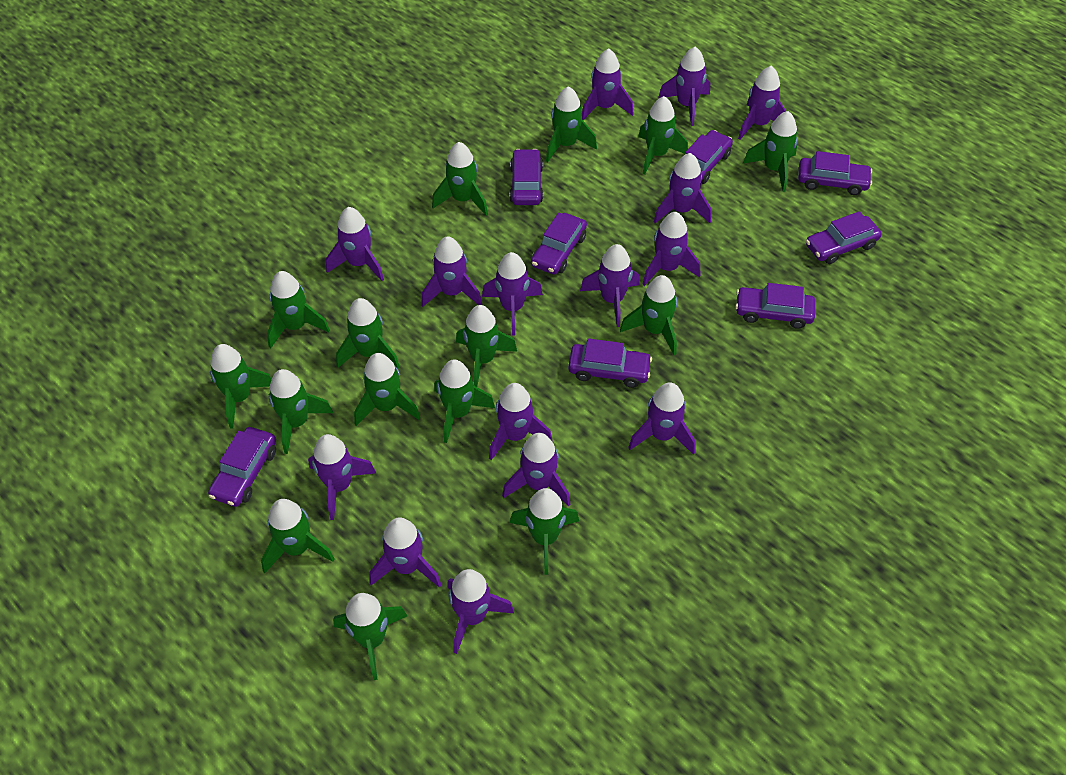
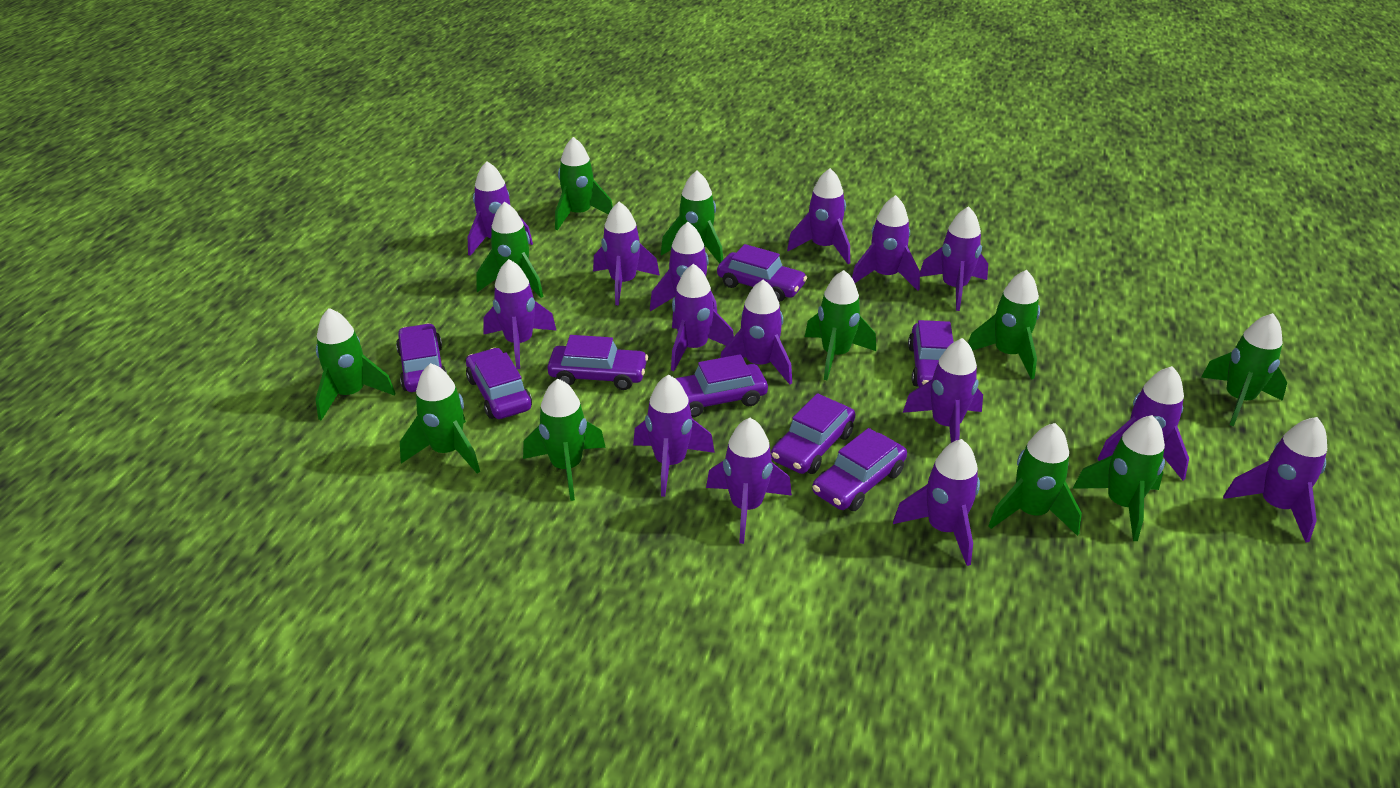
green rocket: 15 -> 11

